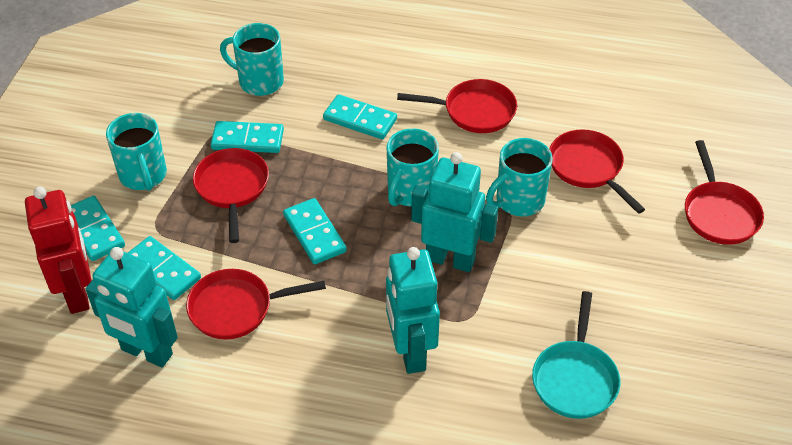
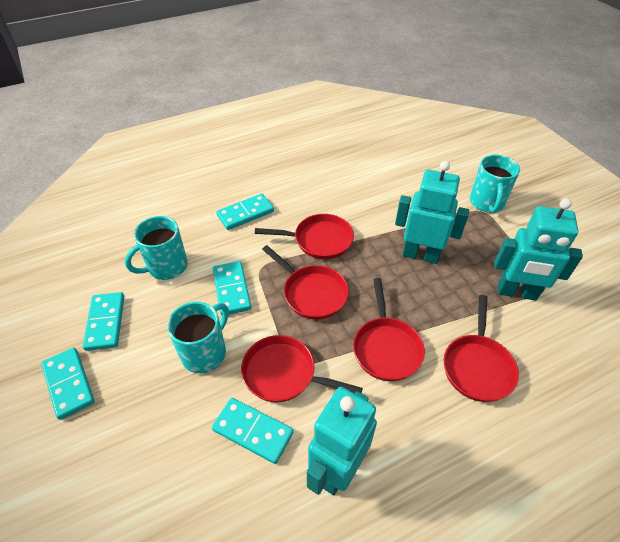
red robot: 1 -> 0
turquoise mug: 4 -> 3
turquoise pan: 1 -> 0

